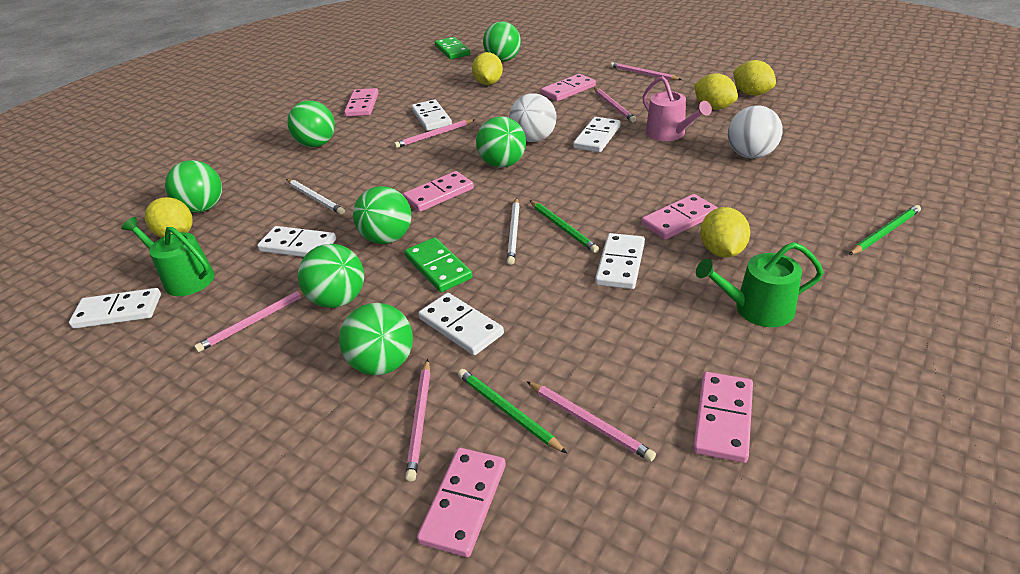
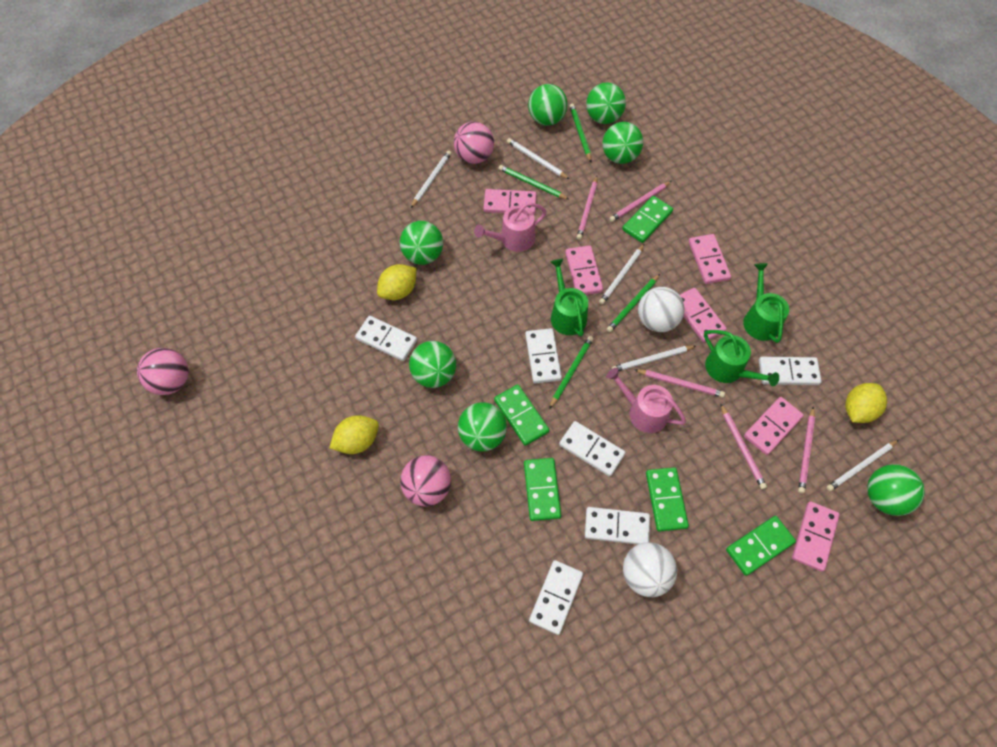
green domino: 2 -> 5
green pencil: 3 -> 4
green watering can: 2 -> 3
pink ball: 0 -> 3
pink pencil: 6 -> 5
pink watering can: 1 -> 2
white pencil: 2 -> 5
yellow lemon: 5 -> 3

